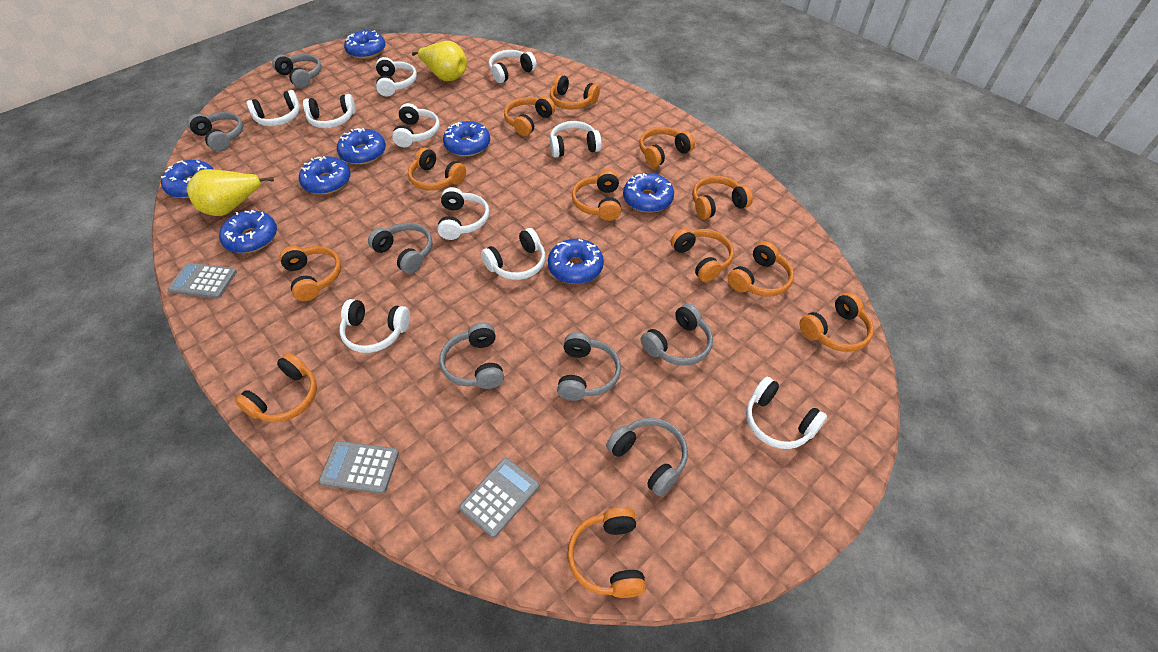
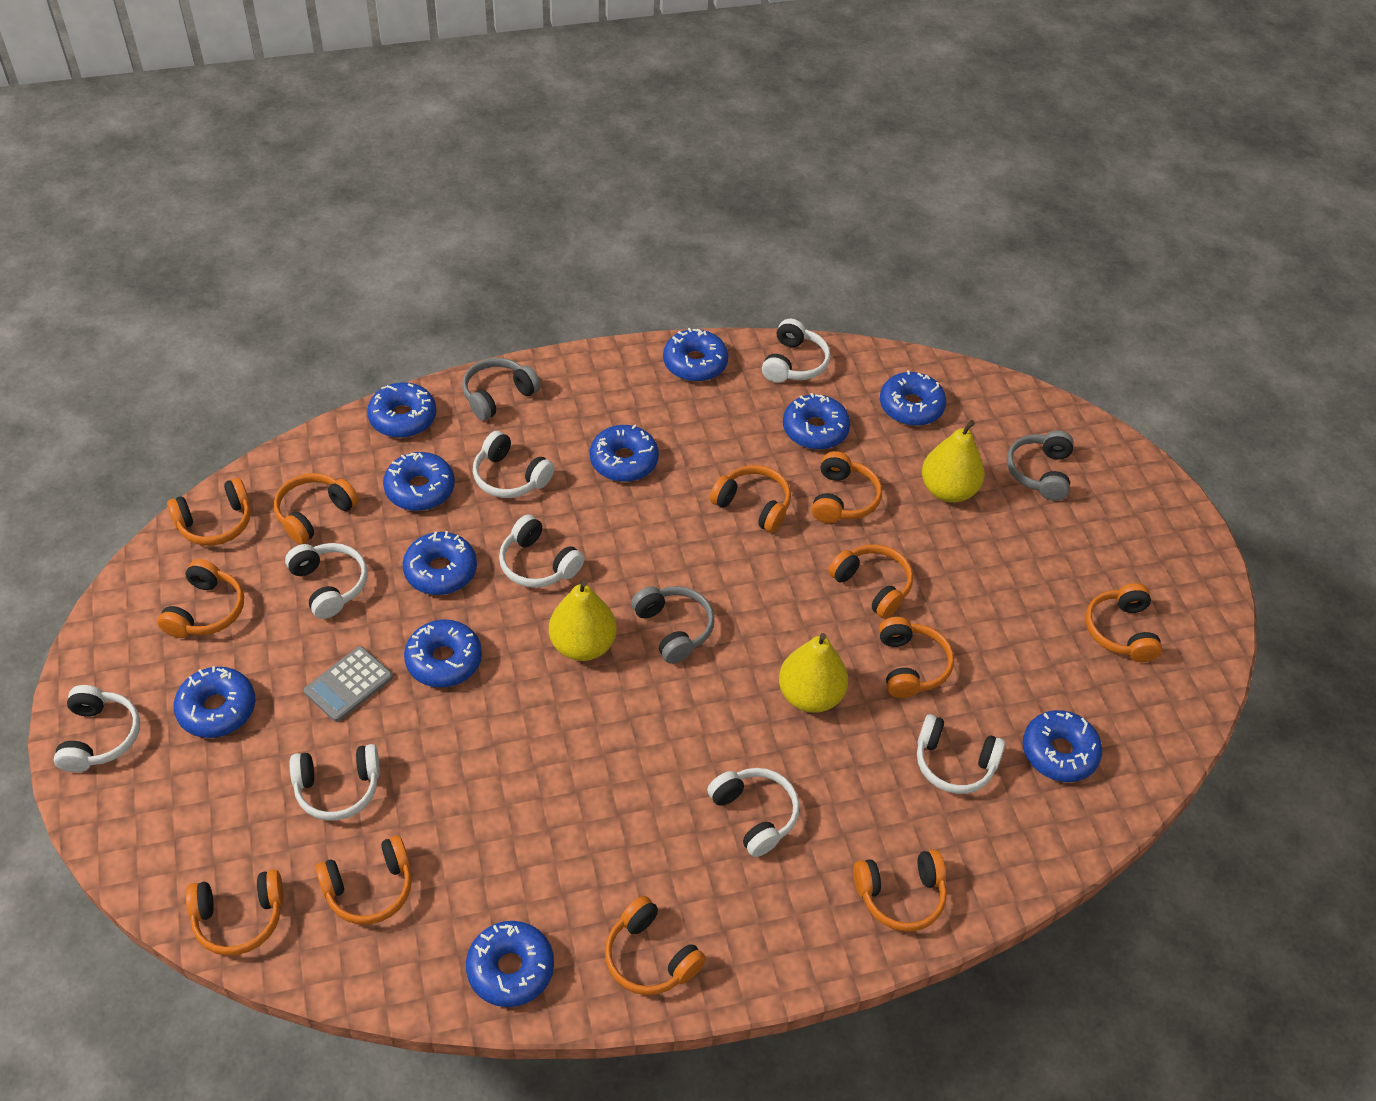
blue donut: 8 -> 11
grey calculator: 3 -> 1
grey headphones: 7 -> 3
white headphones: 10 -> 8
yellow pear: 2 -> 3

